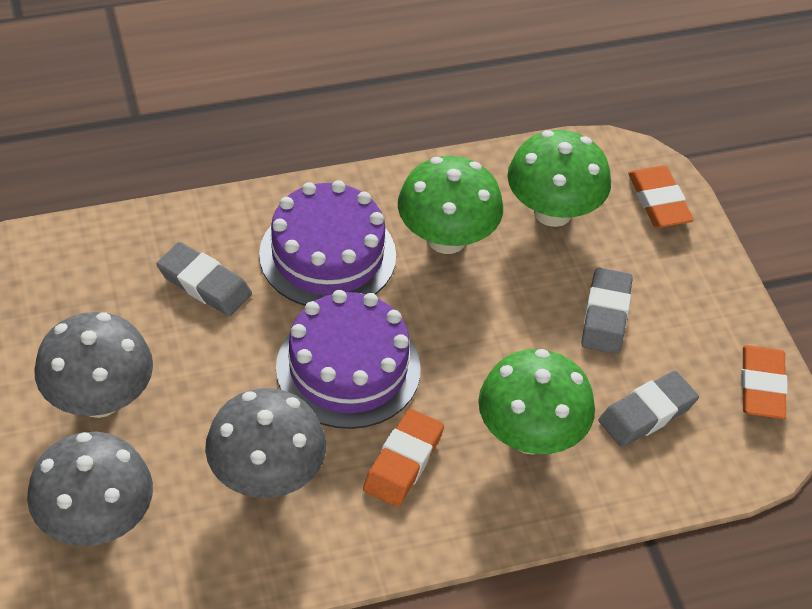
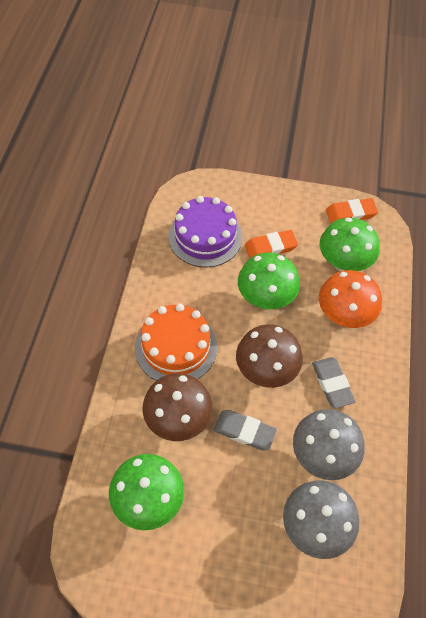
brown mushroom: 0 -> 2
grey eraser: 3 -> 2
grey mushroom: 3 -> 2
orange cake: 0 -> 1
orange eraser: 3 -> 2
orange mushroom: 0 -> 1
purple cake: 2 -> 1

